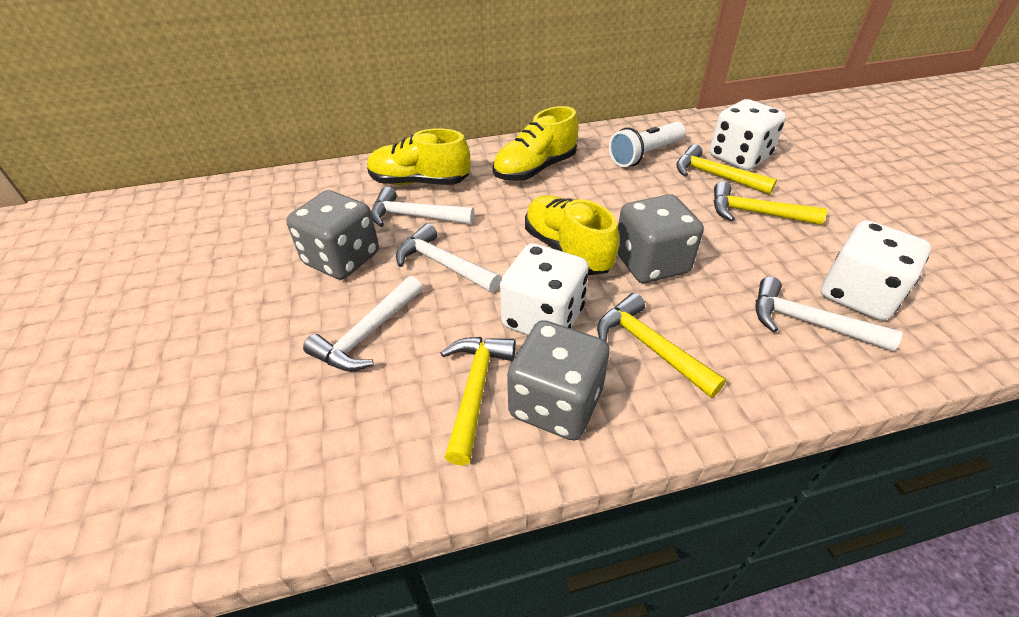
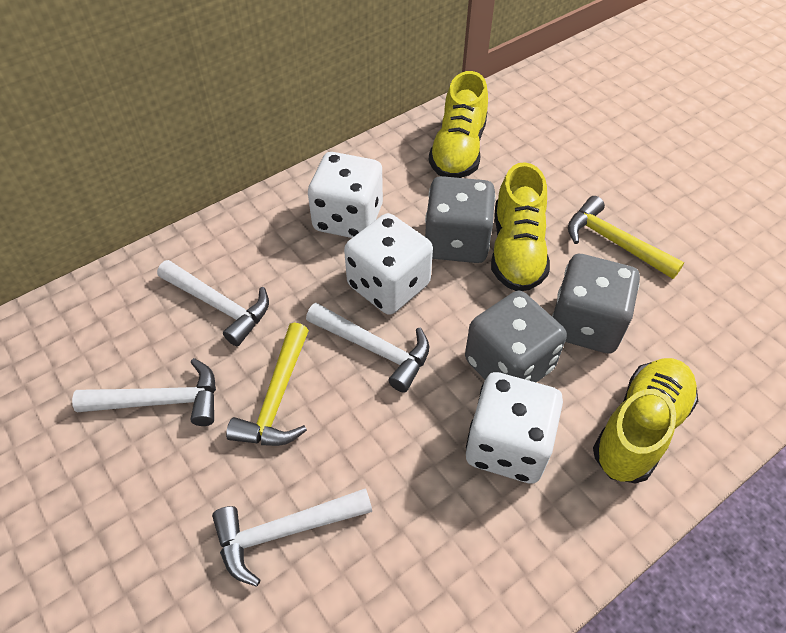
white flashlight: 1 -> 0
yellow hammer: 4 -> 2

